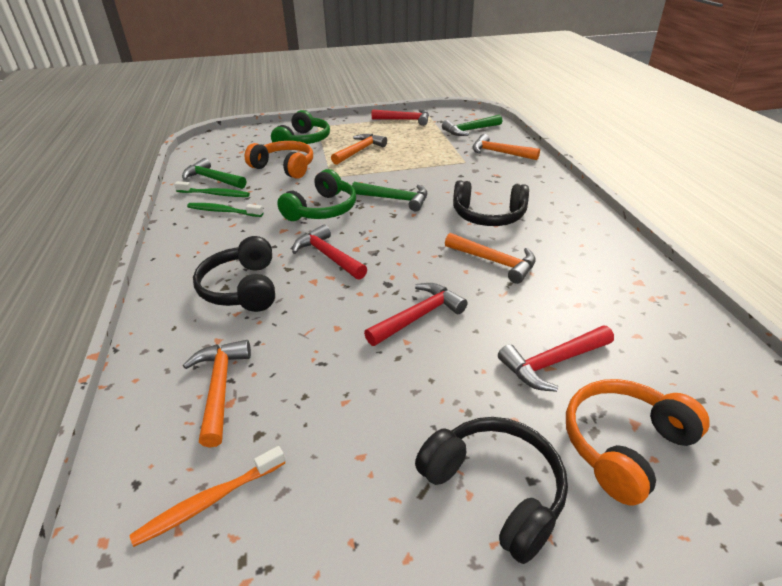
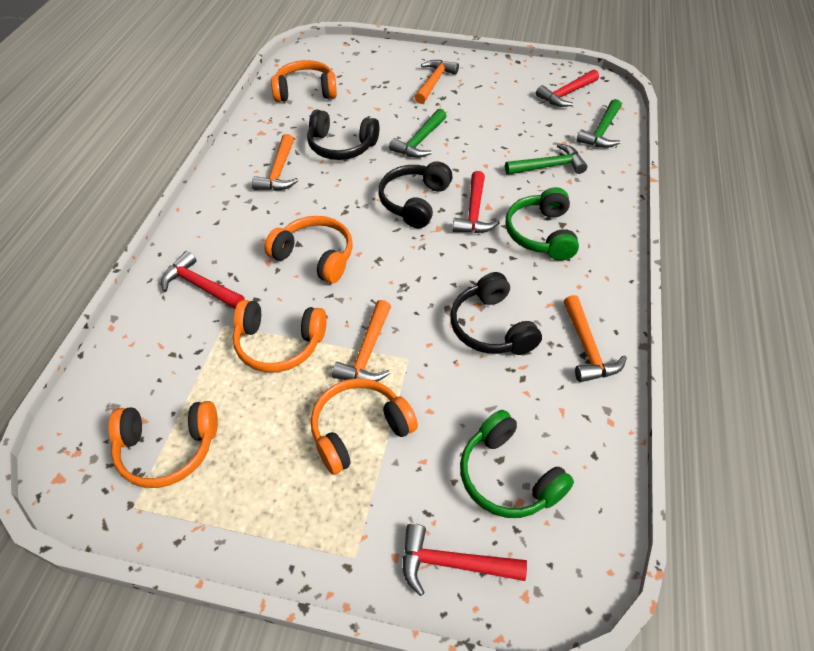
green toothbrush: 2 -> 0
orange headphones: 2 -> 5
orange toothbrush: 1 -> 0

